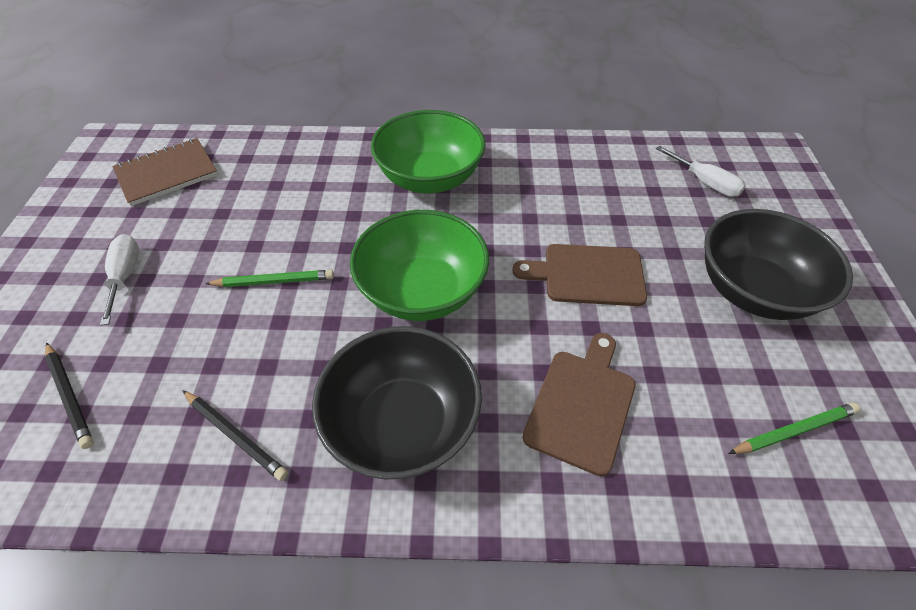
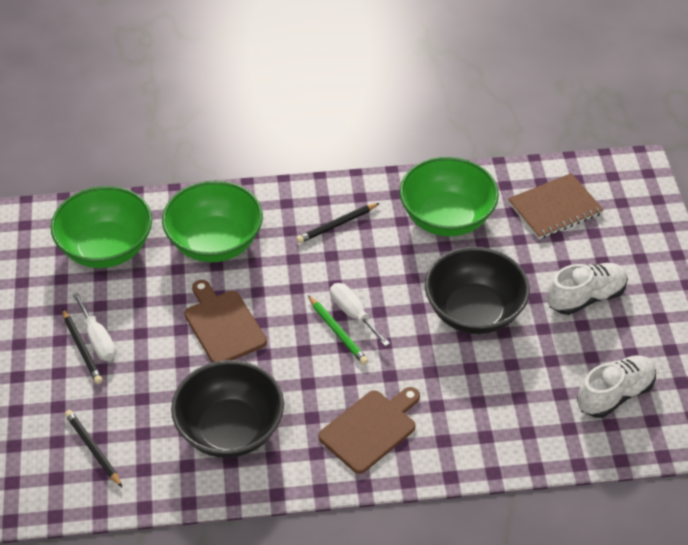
black pencil: 2 -> 3
green bowl: 2 -> 3
green pencil: 2 -> 1
white shoe: 0 -> 2

